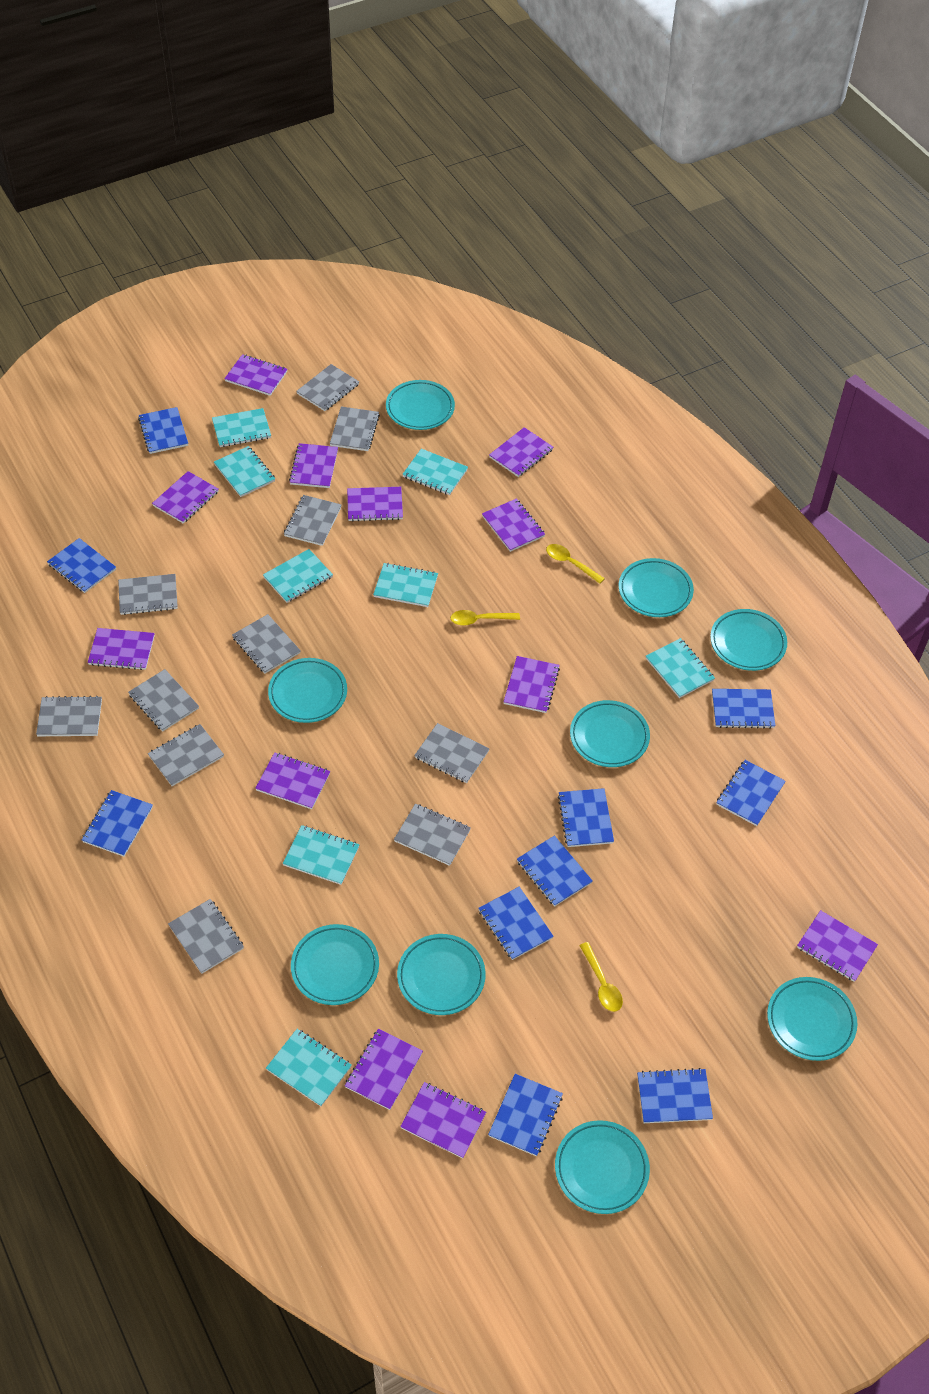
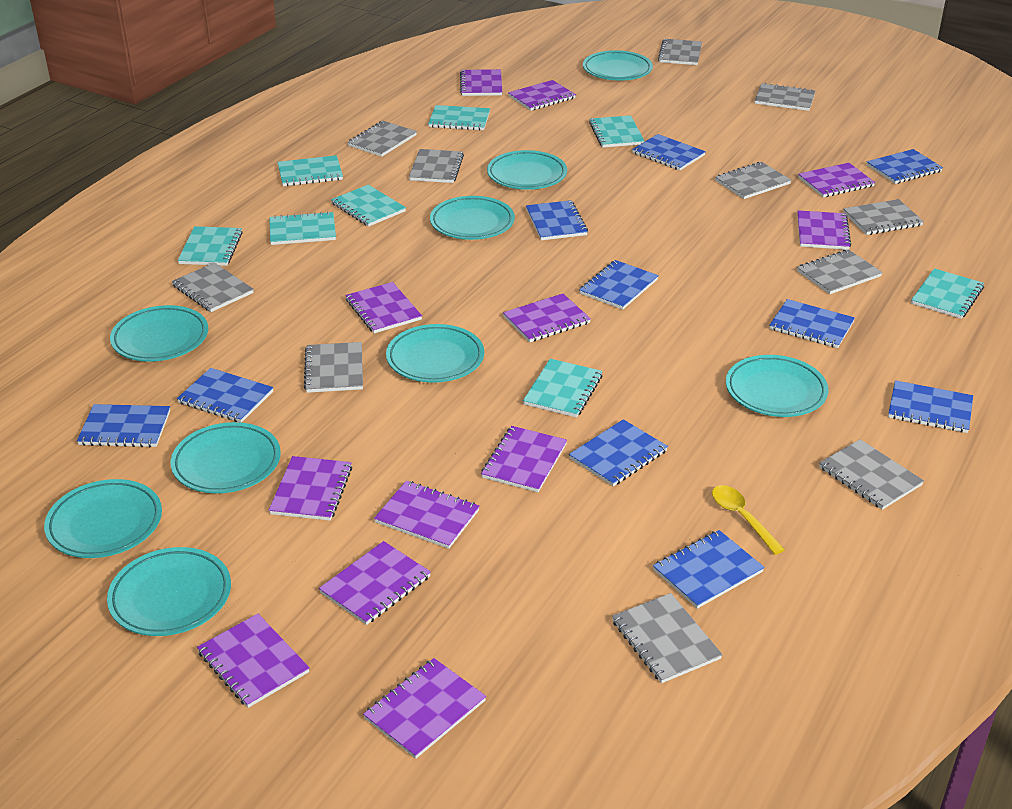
yellow spoon: 3 -> 1

